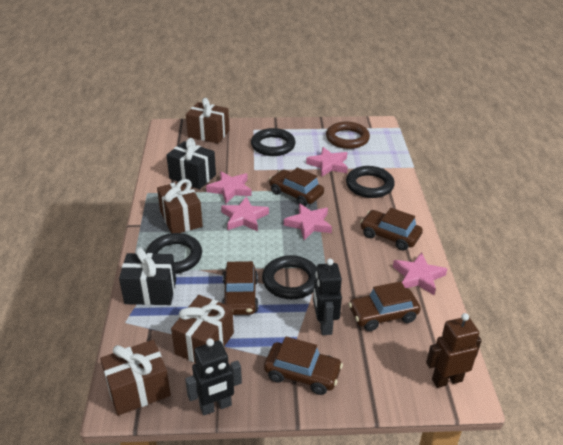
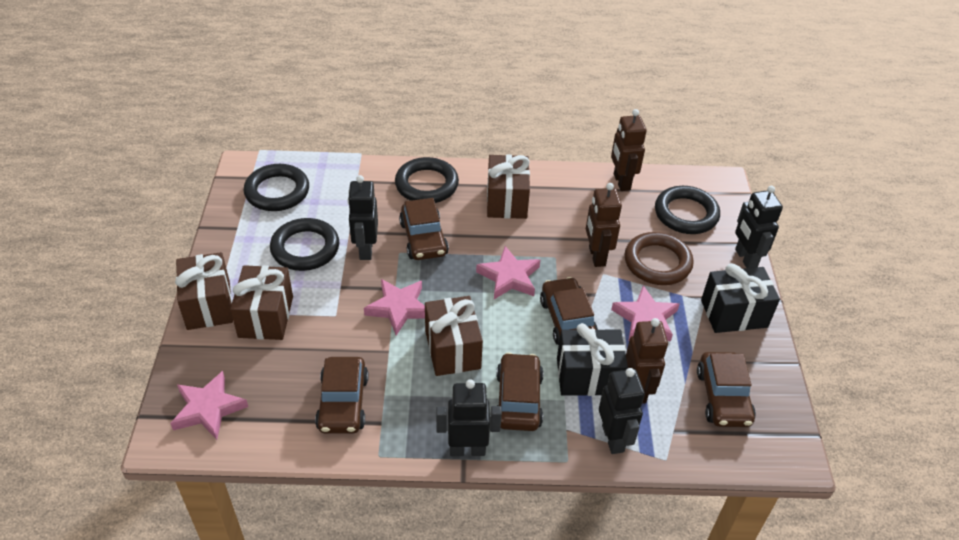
black robot: 2 -> 4
brown robot: 1 -> 3
pink star: 5 -> 4

